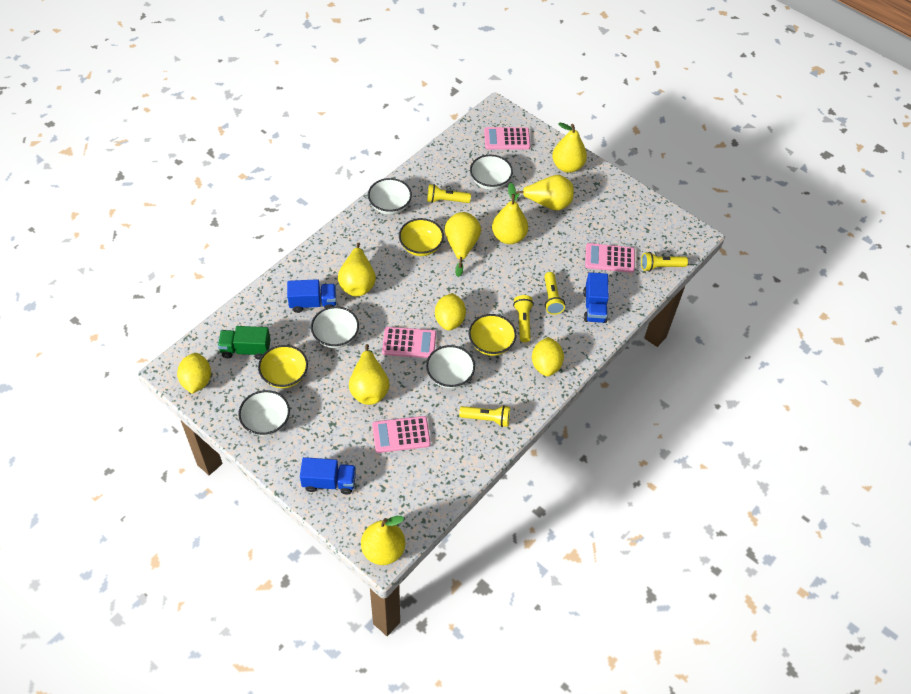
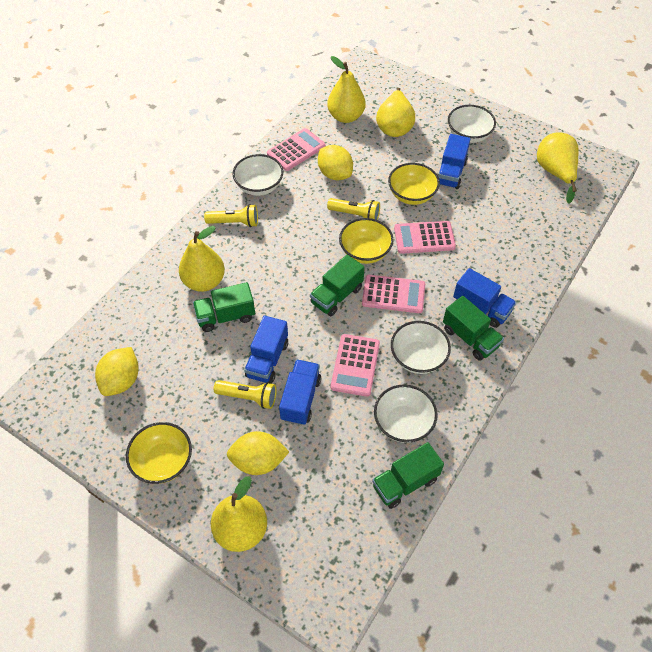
blue truck: 3 -> 4
green truck: 1 -> 4
white bowl: 5 -> 4
yellow flashlight: 5 -> 3
yellow pear: 7 -> 5

